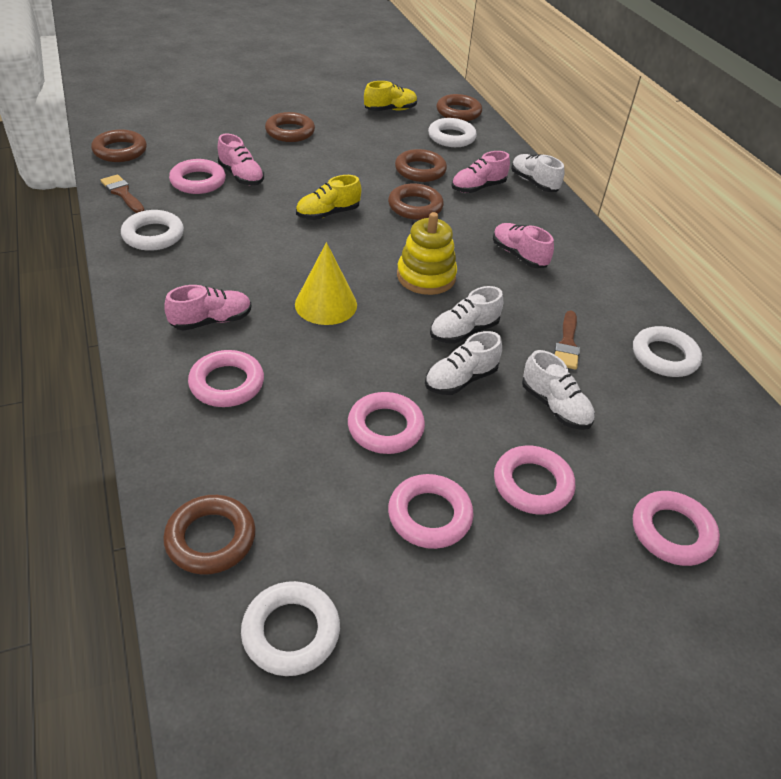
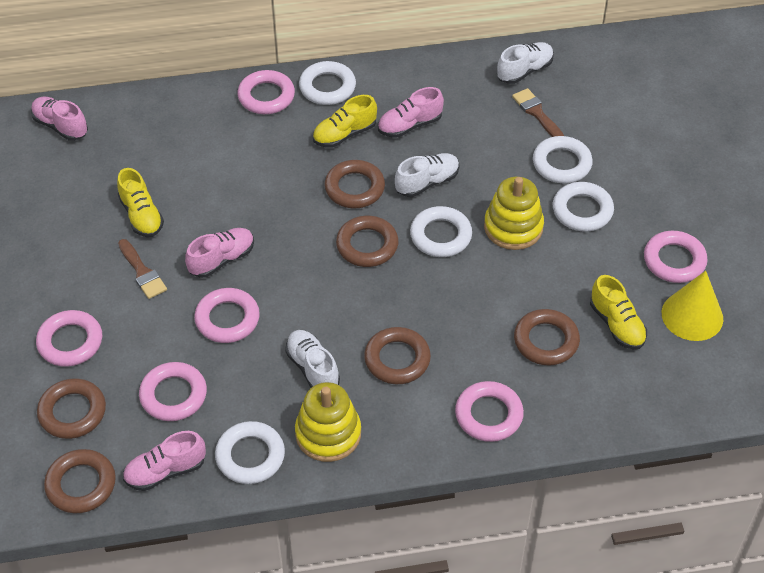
white ring: 4 -> 5
white shoe: 4 -> 3
yellow shoe: 2 -> 3
yellow stacking toy: 1 -> 2

